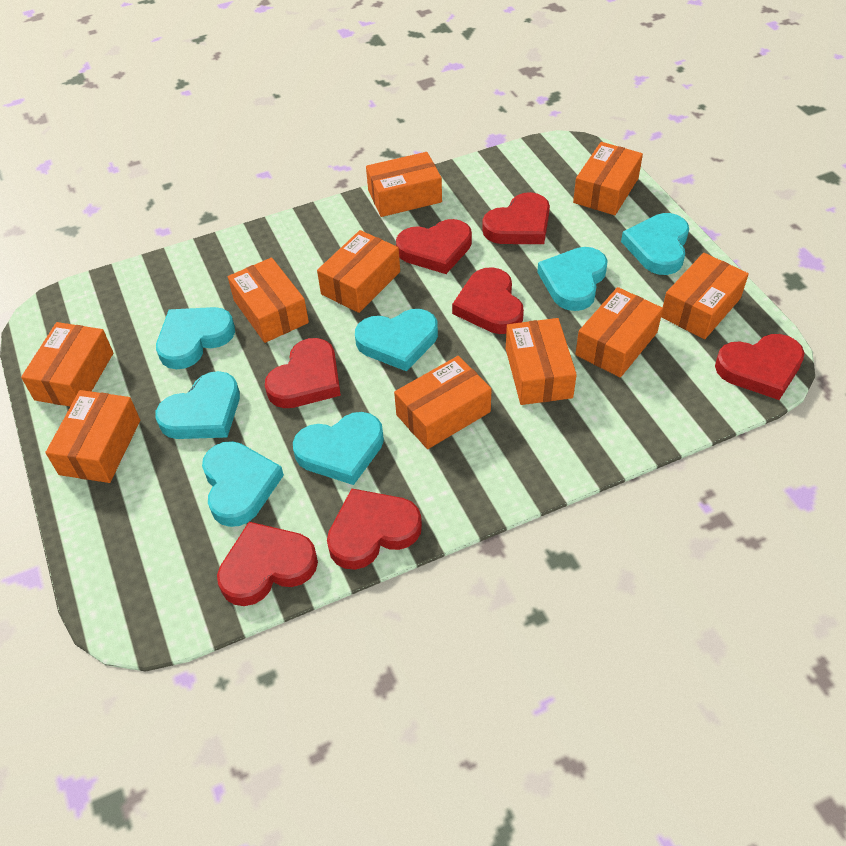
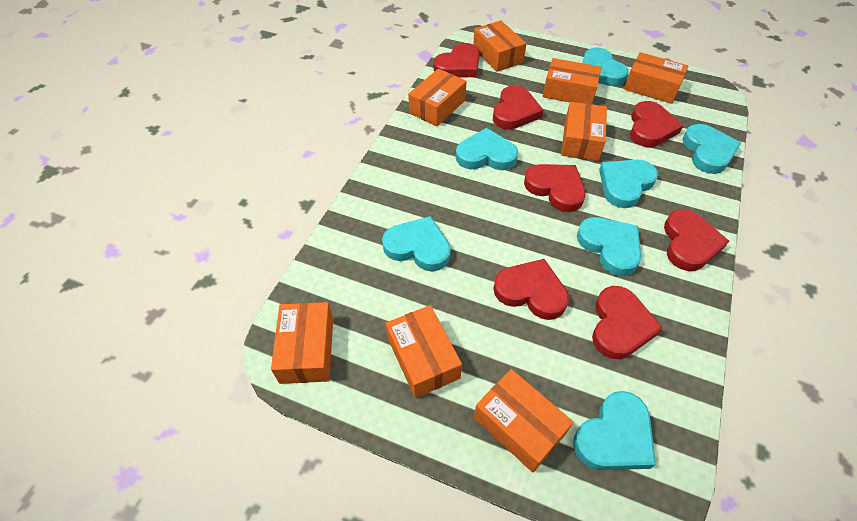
orange box: 10 -> 8

